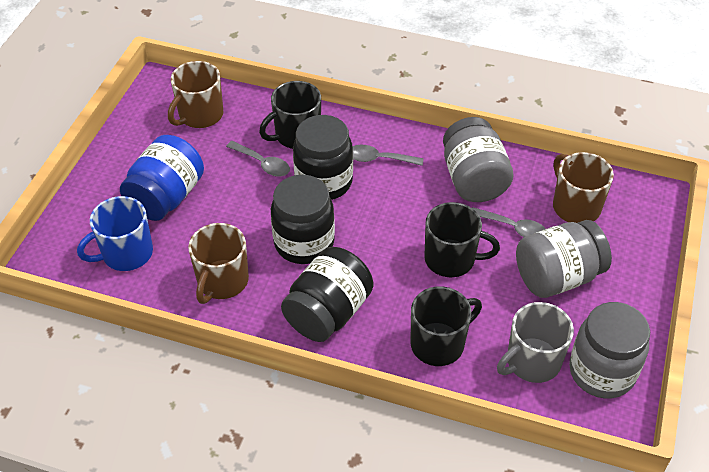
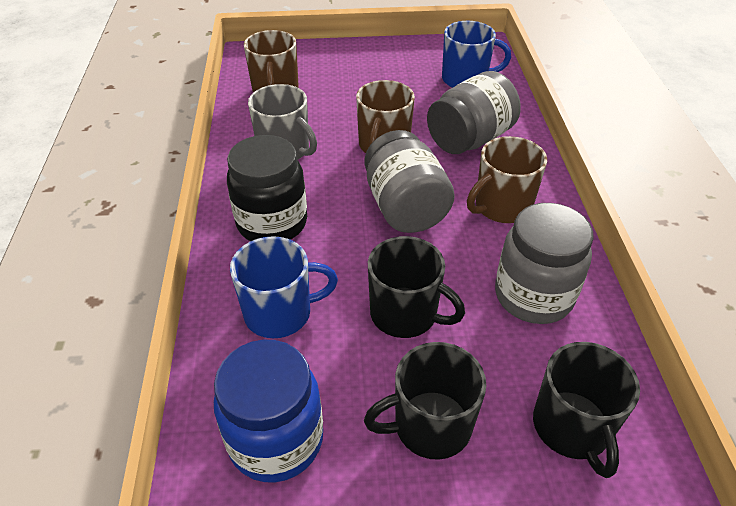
black jar: 3 -> 1
blue mug: 1 -> 2
grey spoon: 3 -> 0

